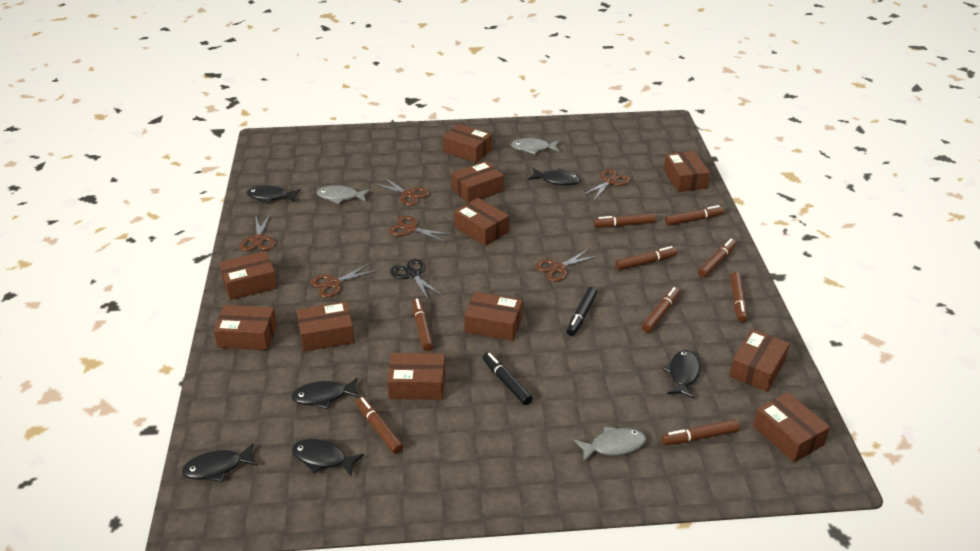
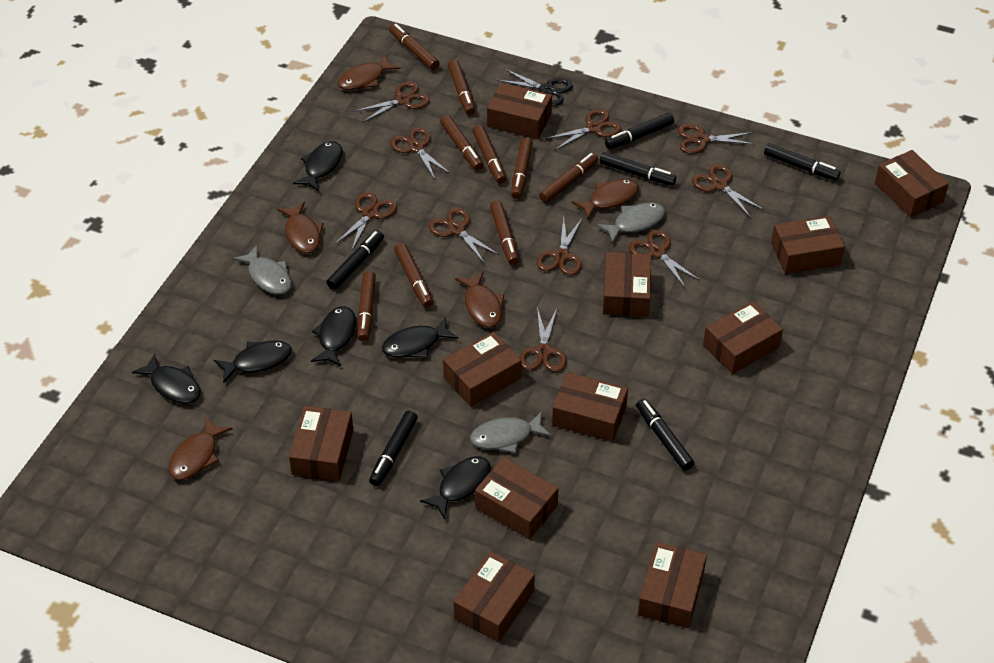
black marker: 2 -> 6
brown fish: 0 -> 5
brown scissors: 6 -> 10

